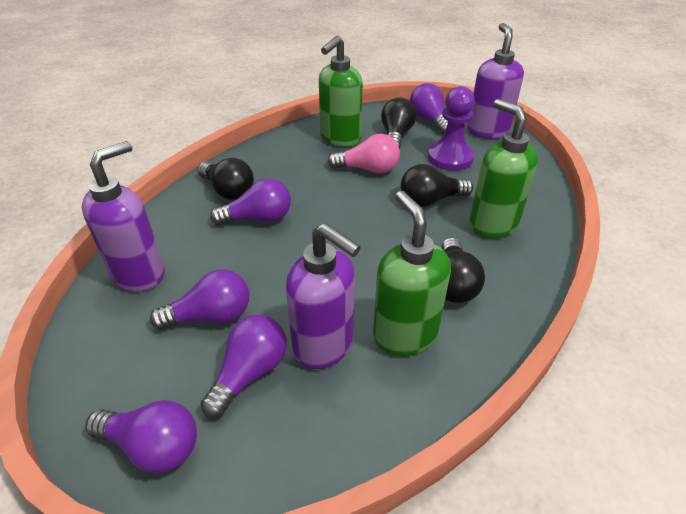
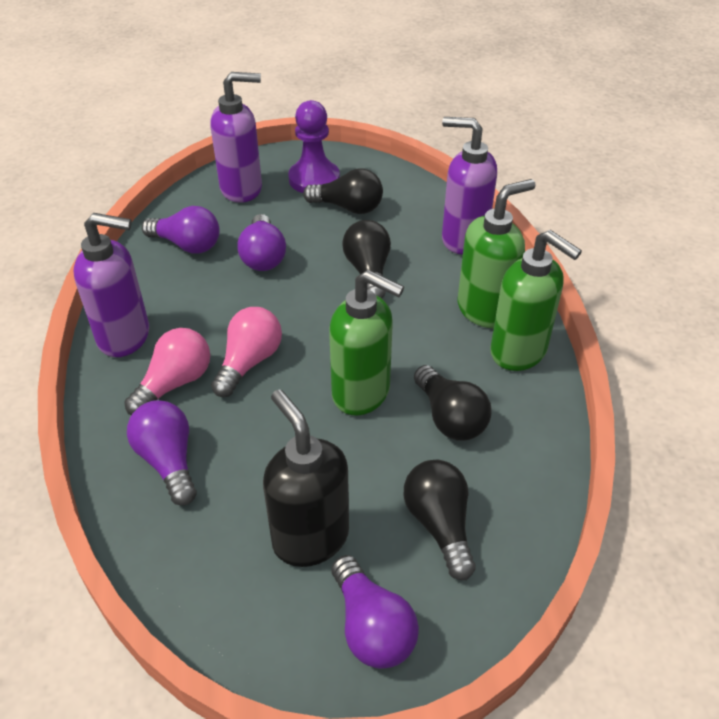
black soap dispenser: 0 -> 1
pink light bulb: 1 -> 2
purple light bulb: 5 -> 4

